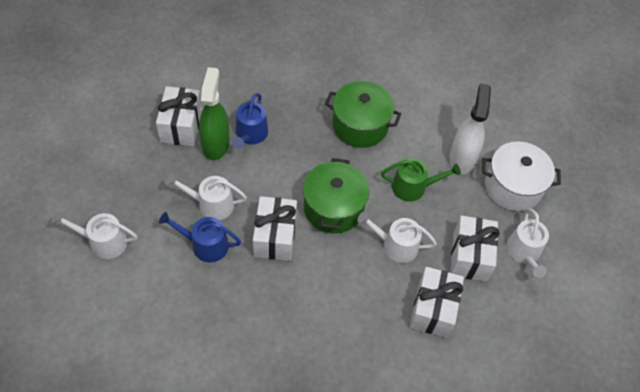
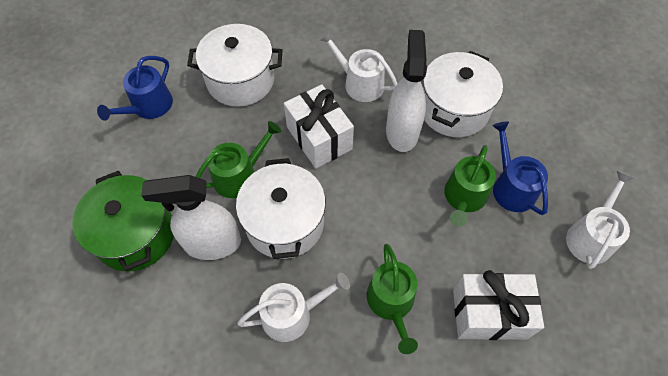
green pot: 2 -> 1
green spray bottle: 1 -> 0
green watering can: 1 -> 3
white gift: 4 -> 2
white pot: 1 -> 3
white spray bottle: 1 -> 2
white watering can: 4 -> 3

